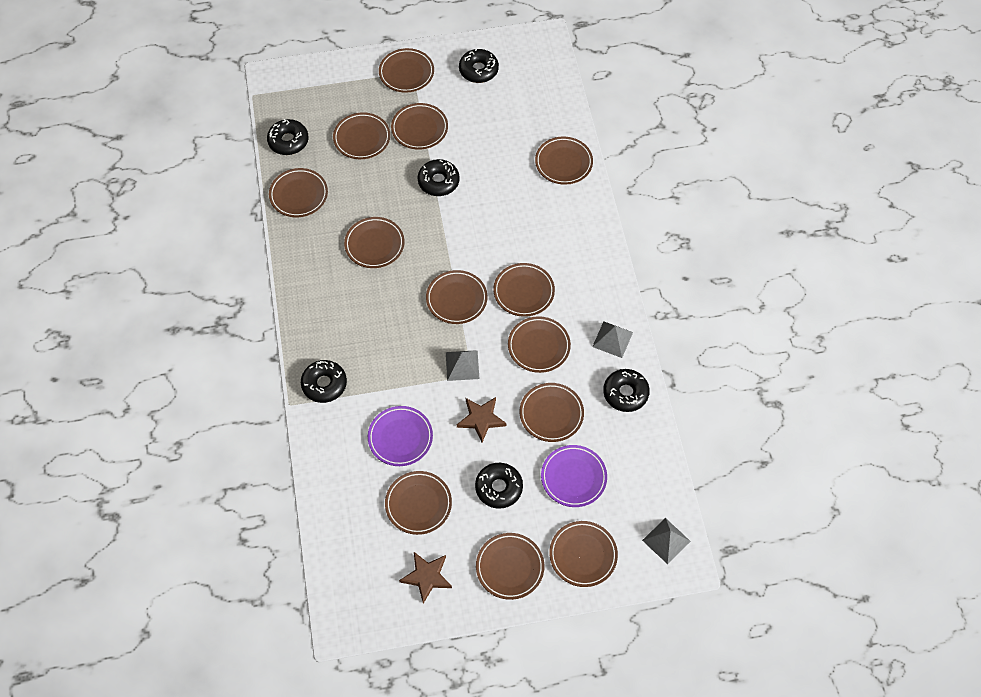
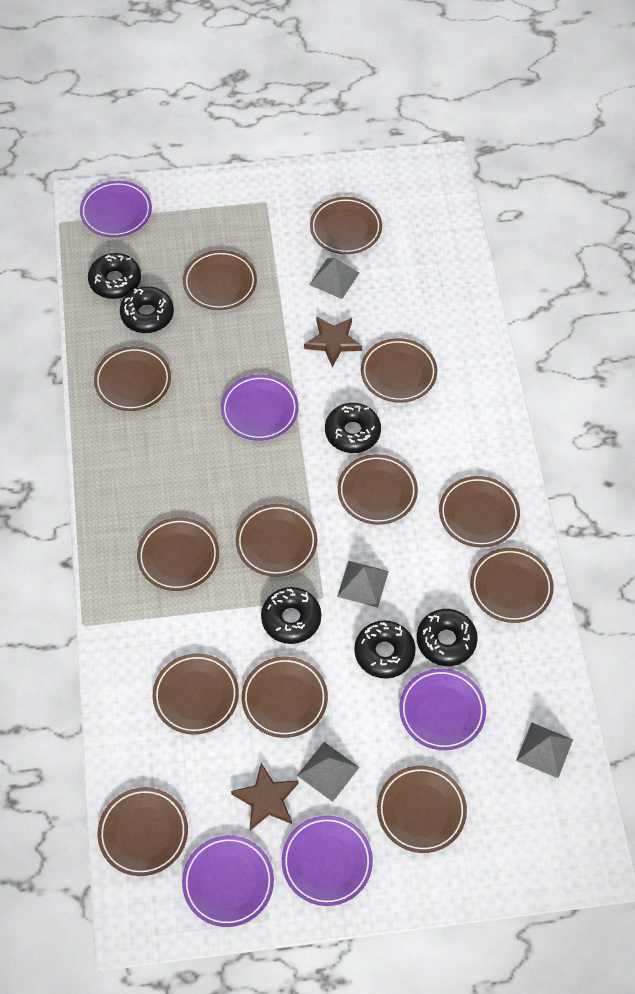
grey pyramid: 3 -> 4
purple plate: 2 -> 5

